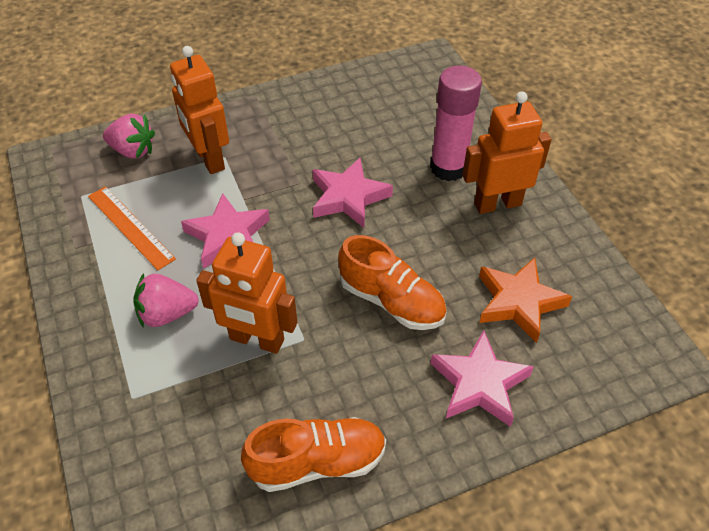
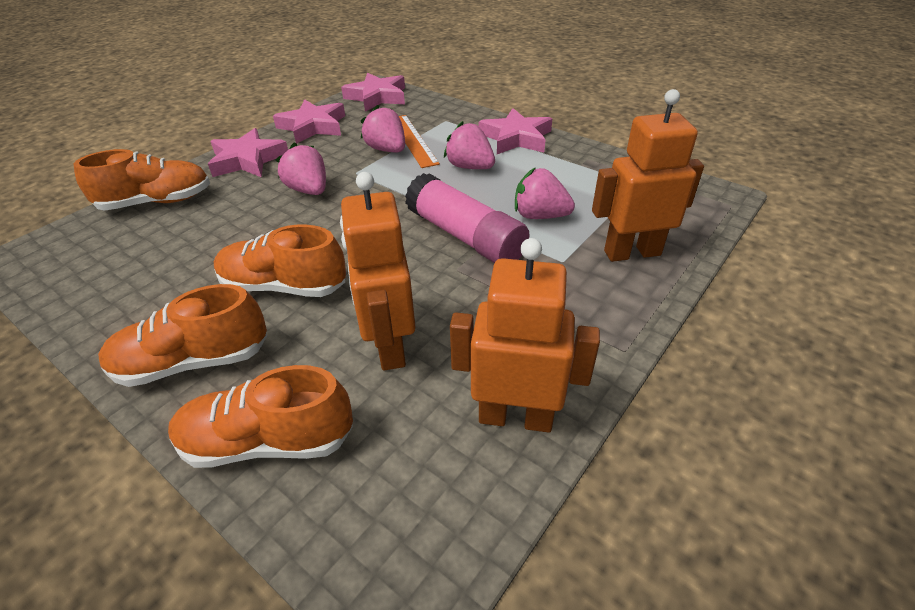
orange shoe: 2 -> 4
orange star: 1 -> 0
pink star: 3 -> 4
pink strawberry: 2 -> 4

